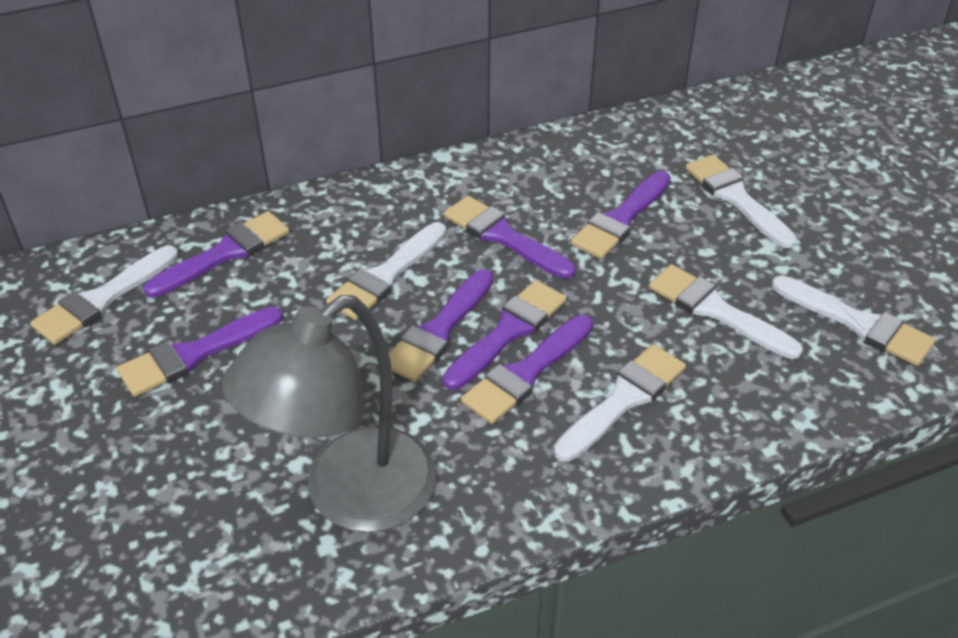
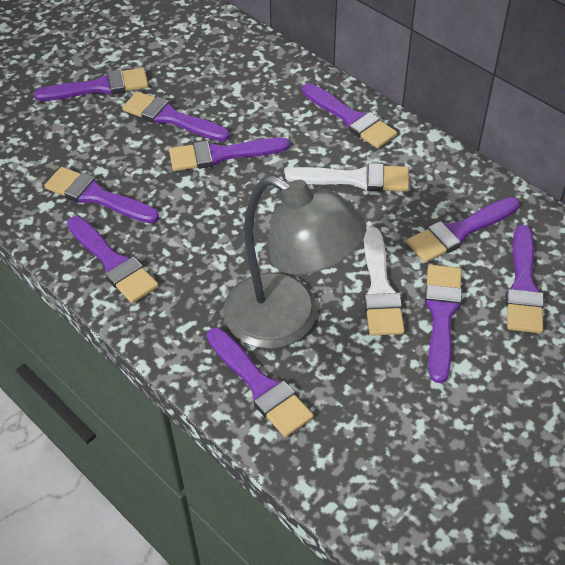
purple brush: 7 -> 10
white brush: 6 -> 2

